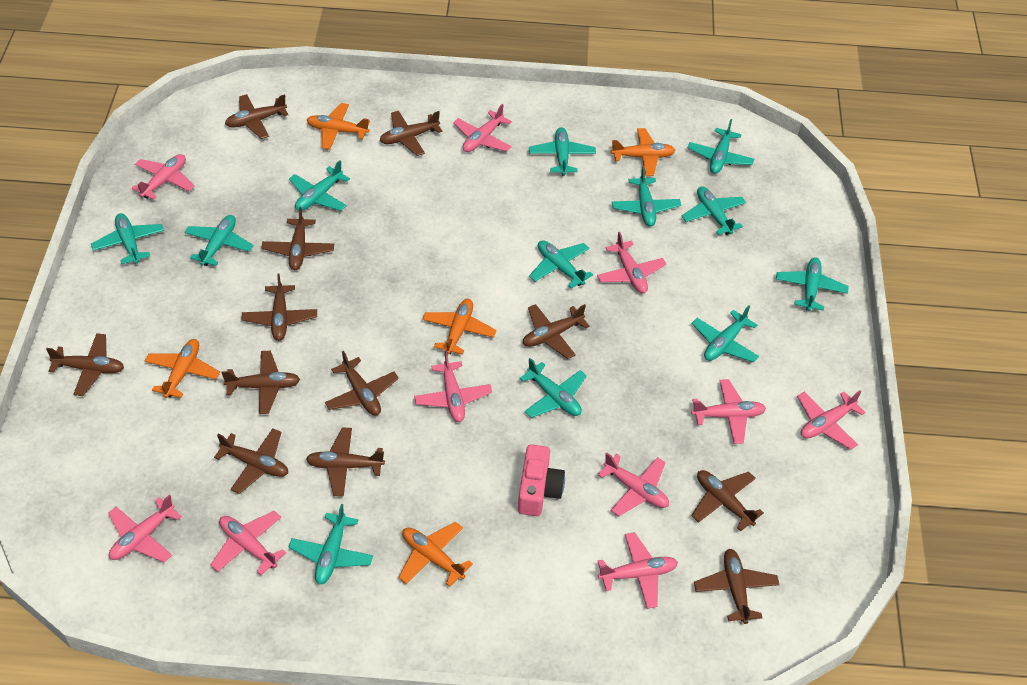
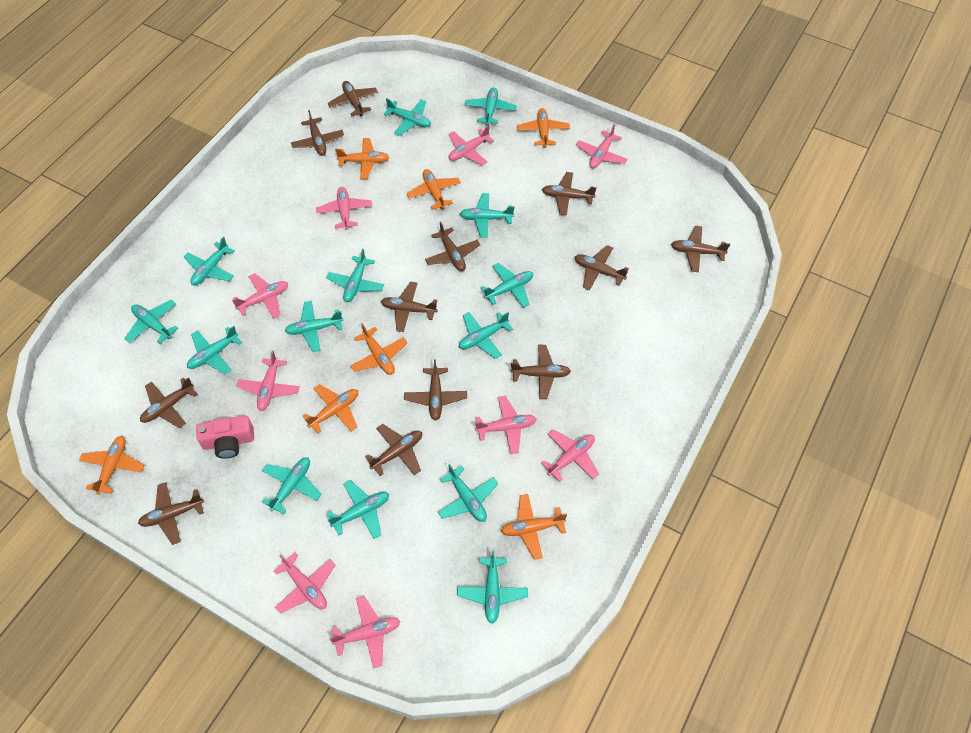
orange plane: 5 -> 7
pink plane: 10 -> 9
turquoise plane: 12 -> 14

